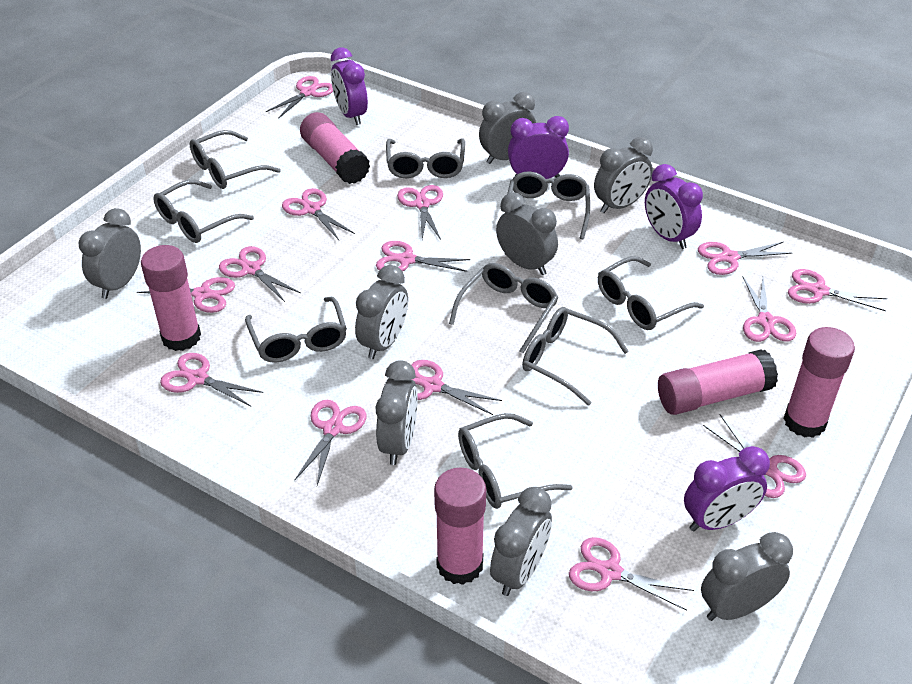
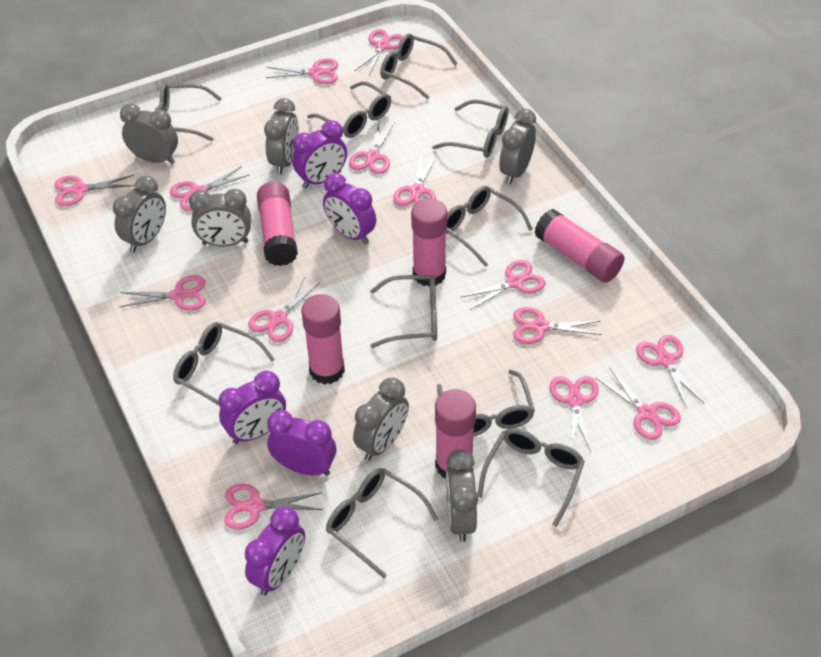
grey clock: 8 -> 7
grey glasses: 9 -> 10
purple clock: 4 -> 5

